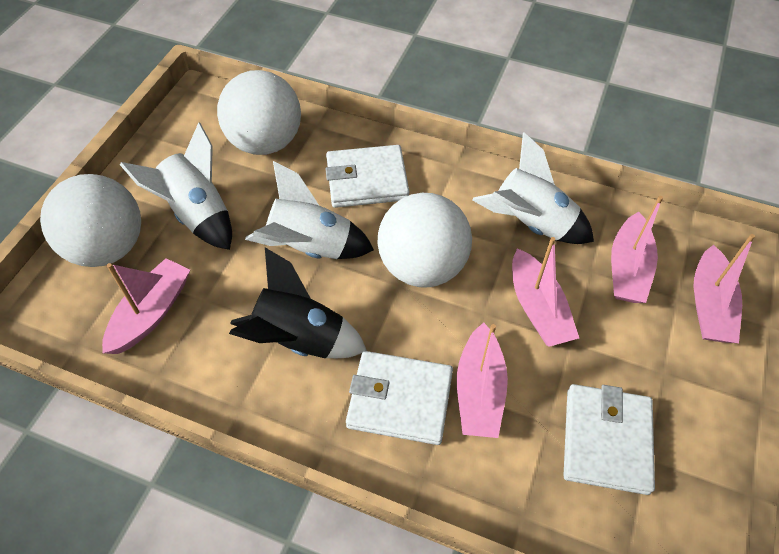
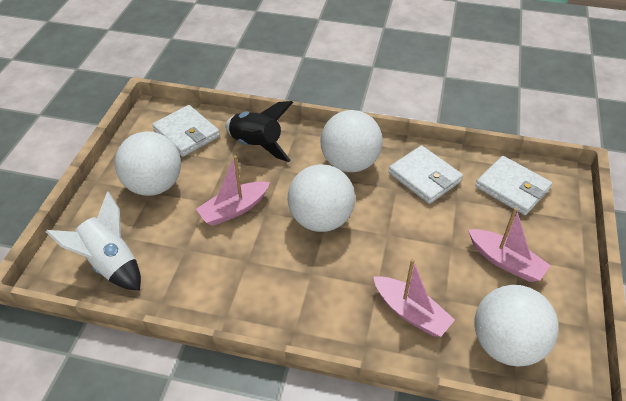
pink boat: 5 -> 3
white ball: 3 -> 4
white rocket: 3 -> 1

